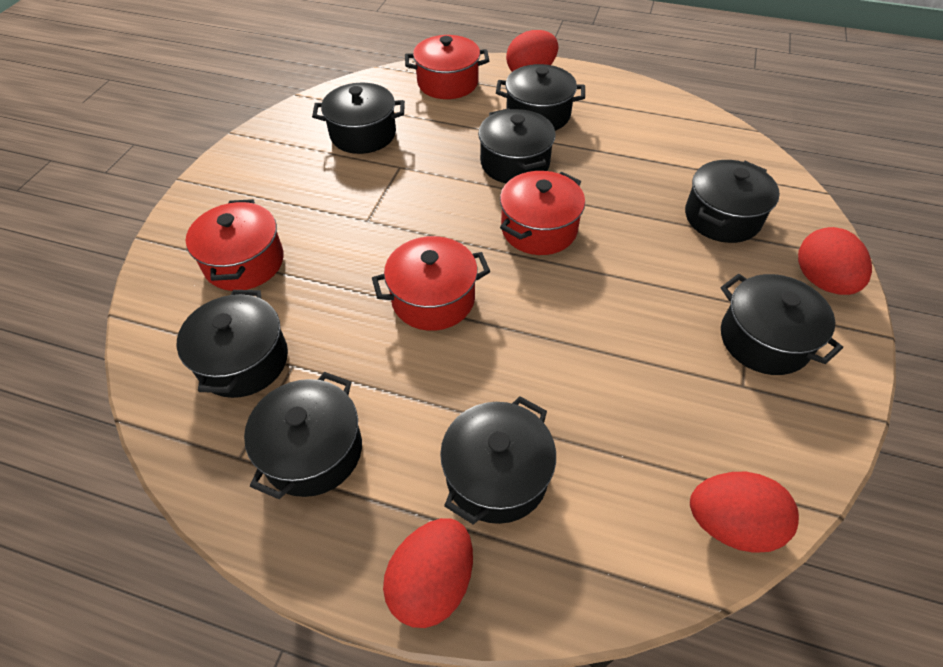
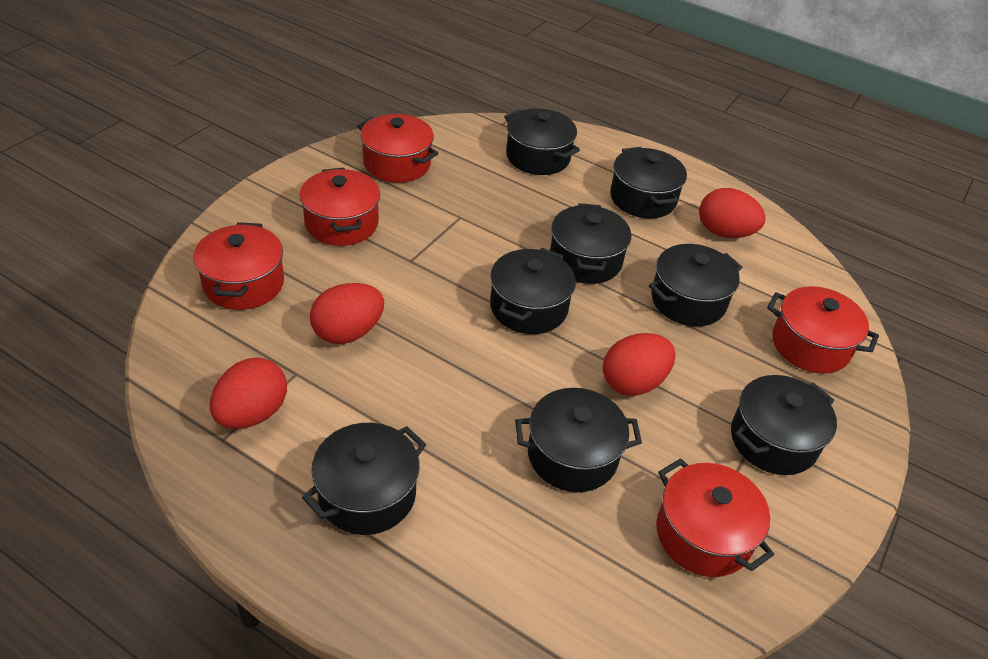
red pot: 4 -> 5

